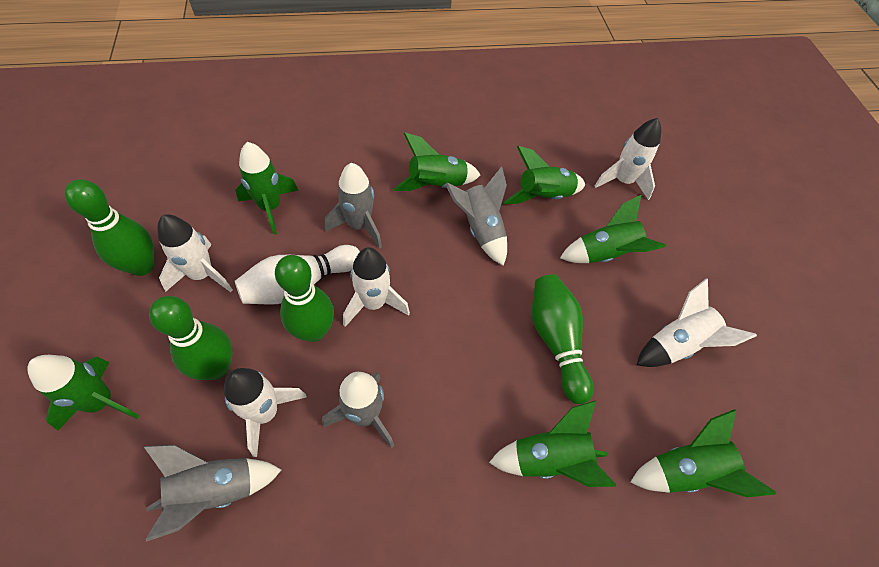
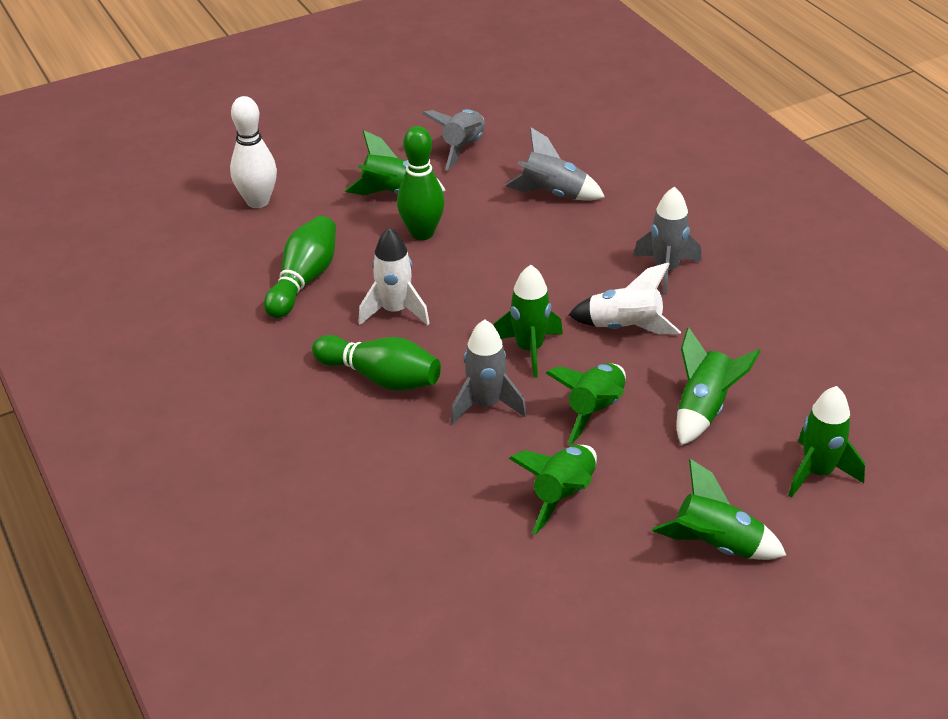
green bowling pin: 4 -> 3
white rocket: 5 -> 2

